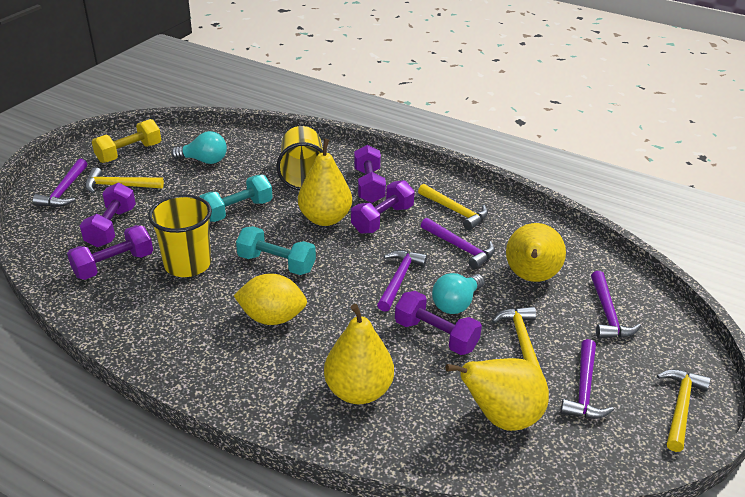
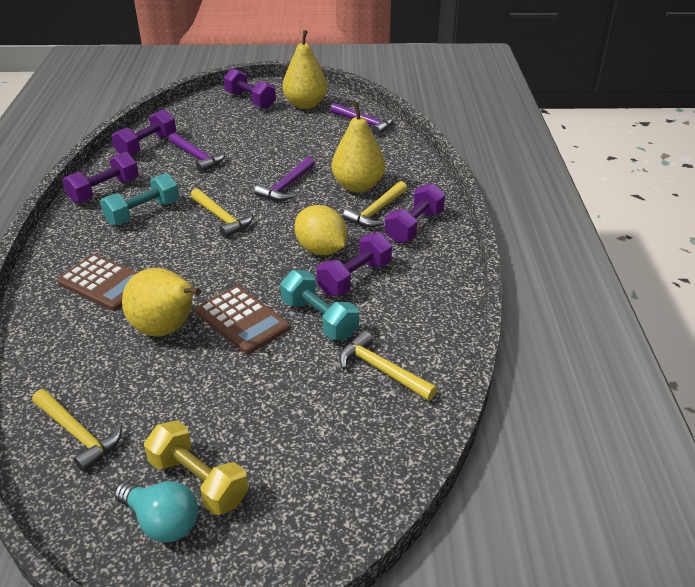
brown calculator: 0 -> 2
purple hammer: 5 -> 3
turquoise light bulb: 2 -> 1
yellow cup: 2 -> 0
yellow pear: 4 -> 3

